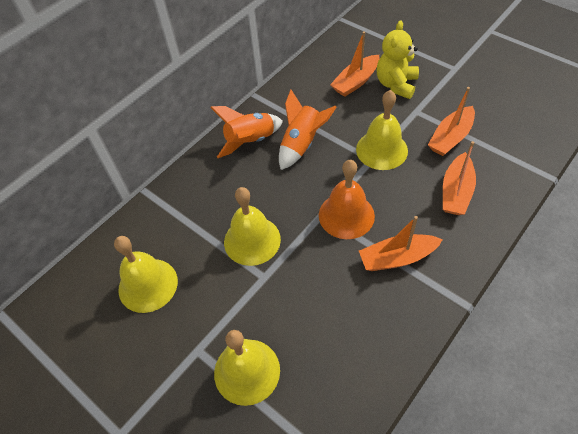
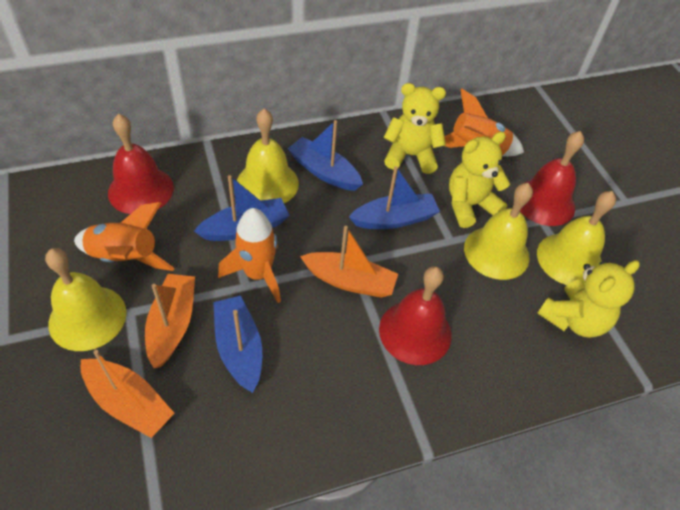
blue boat: 0 -> 4
orange bell: 1 -> 0
orange boat: 4 -> 3
orange rocket: 2 -> 3
red bell: 0 -> 3
yellow teddy bear: 1 -> 3

